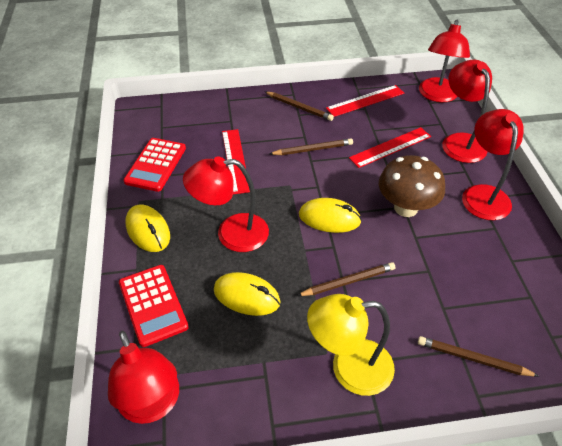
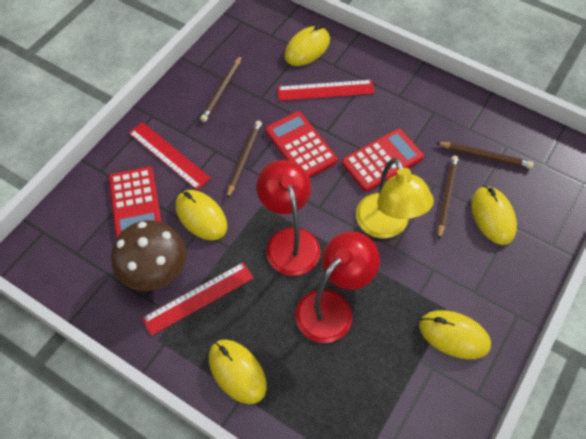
red calculator: 2 -> 3
red lamp: 5 -> 2
yellow mouse: 3 -> 5

